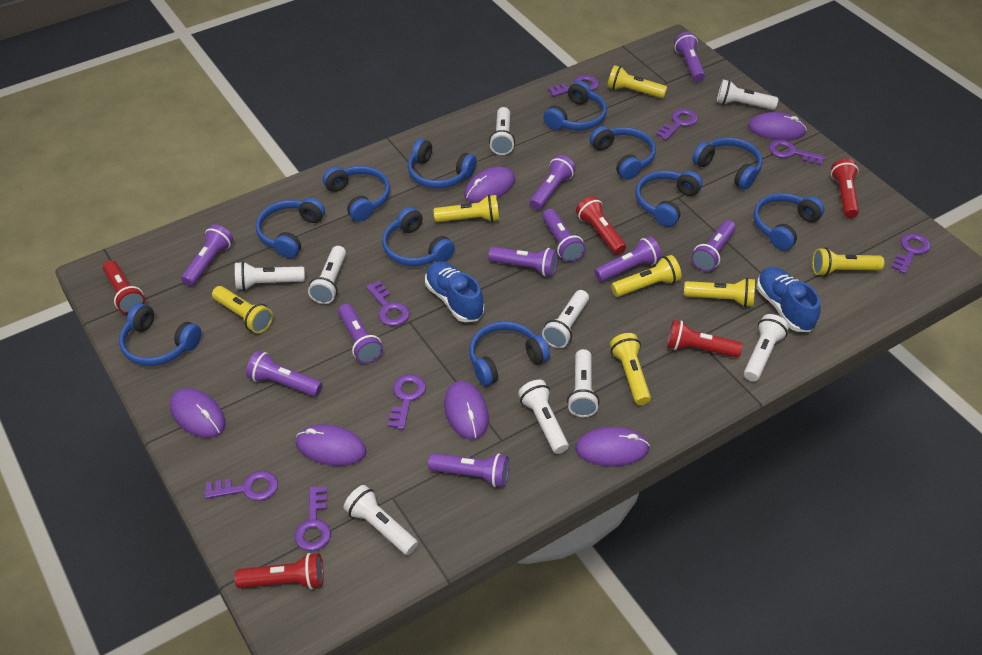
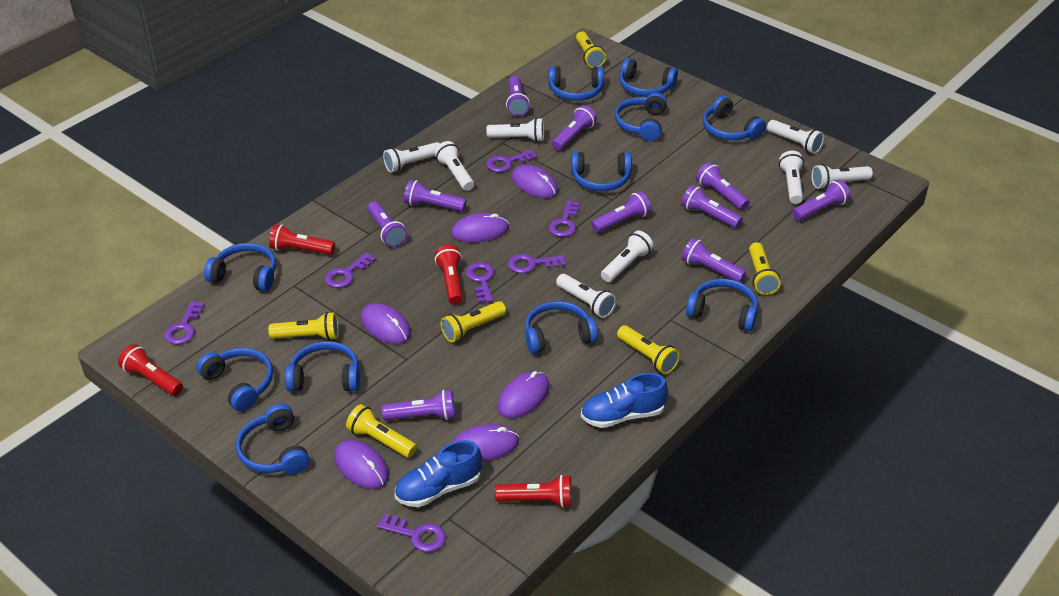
purple key: 8 -> 7
red flashlight: 5 -> 4
white flashlight: 9 -> 8
yellow flashlight: 7 -> 6

